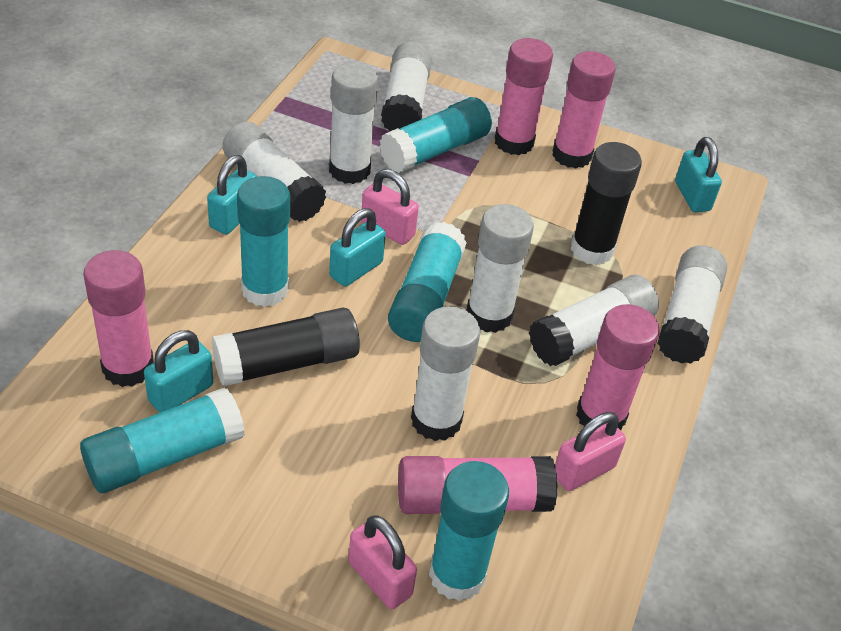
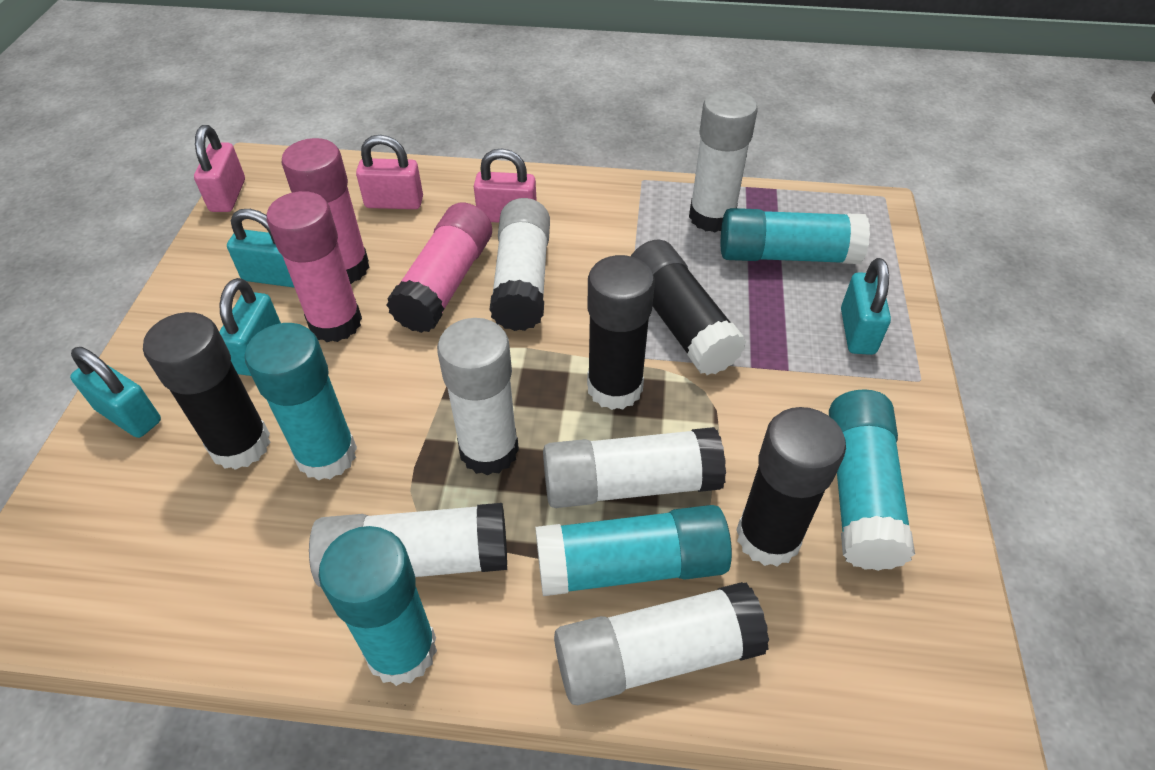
black glue stick: 2 -> 4
pink glue stick: 5 -> 3
white glue stick: 7 -> 6

